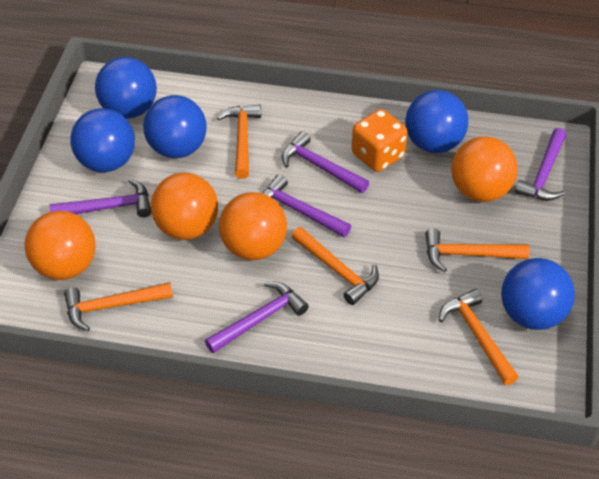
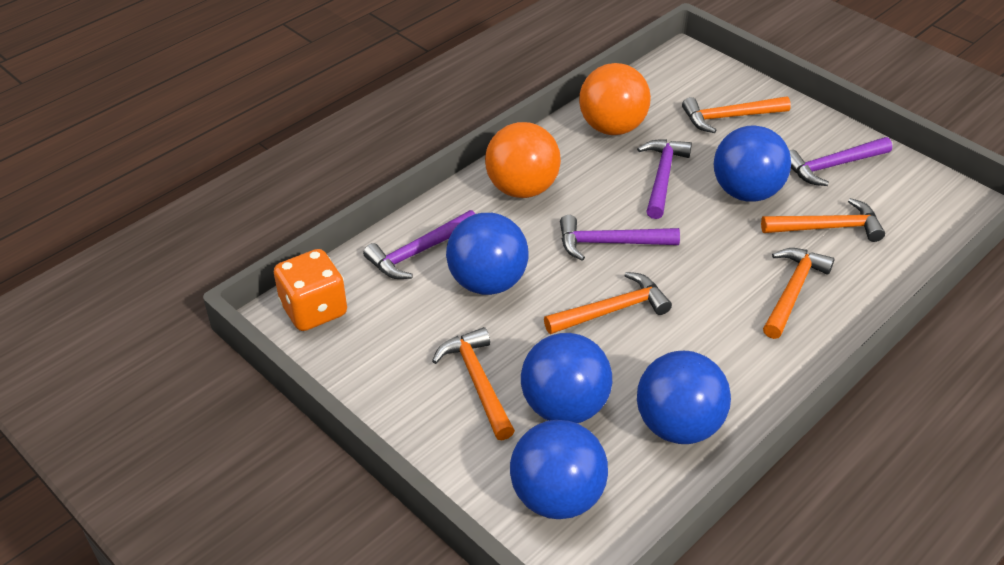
orange ball: 4 -> 2
purple hammer: 5 -> 4

